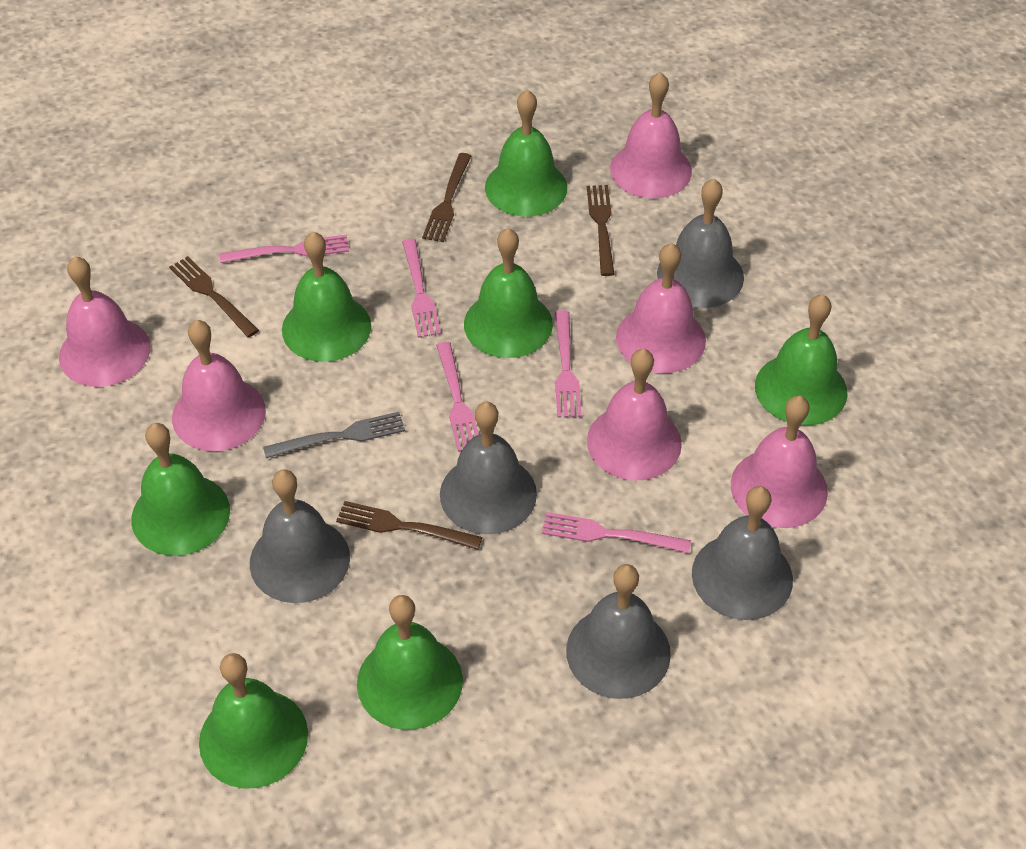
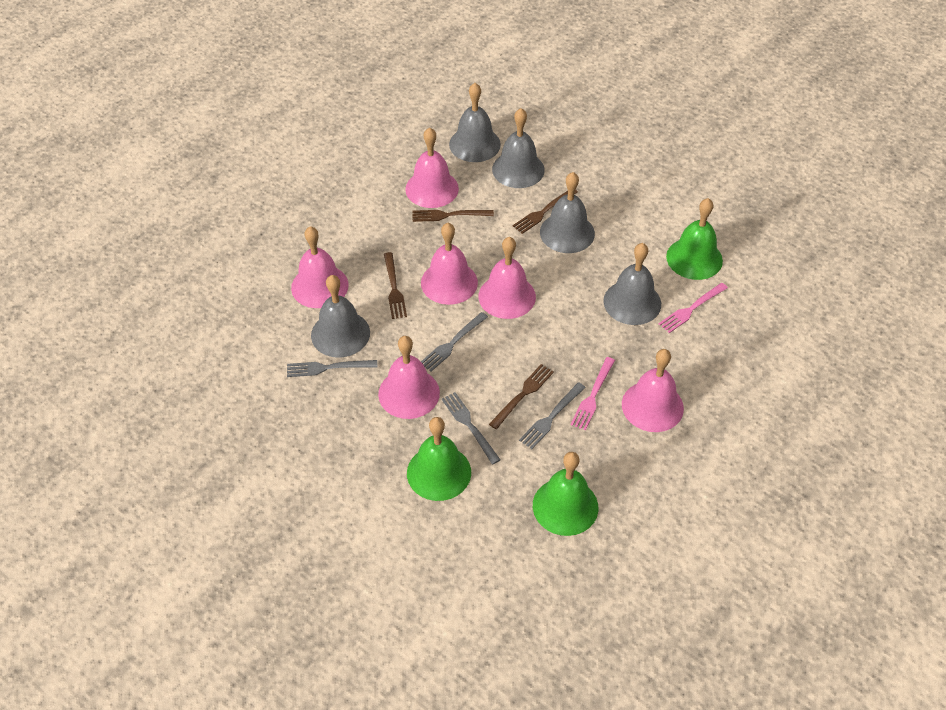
green bell: 7 -> 3
grey fork: 1 -> 4
pink fork: 5 -> 2

